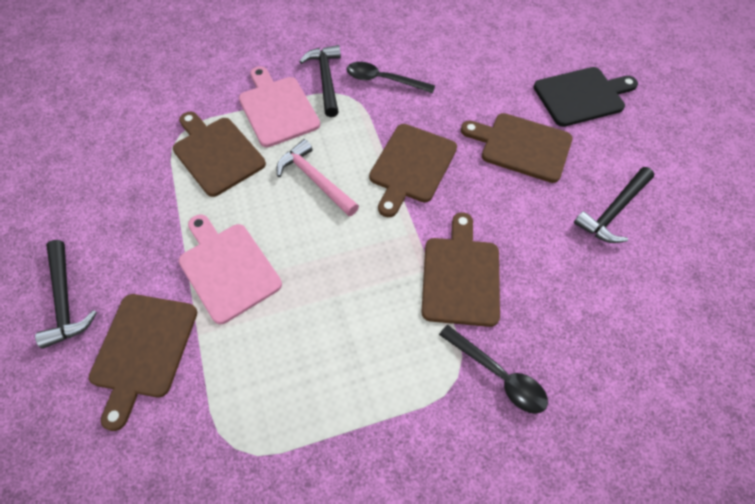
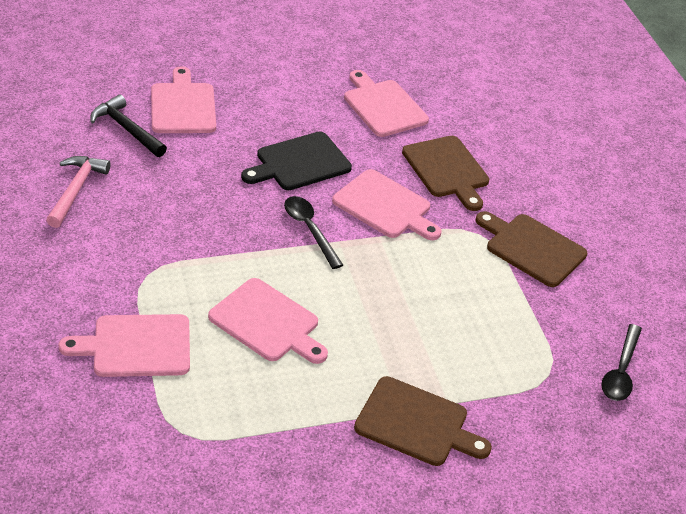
black hammer: 3 -> 1
brown cutting board: 5 -> 3
pink cutting board: 2 -> 5

